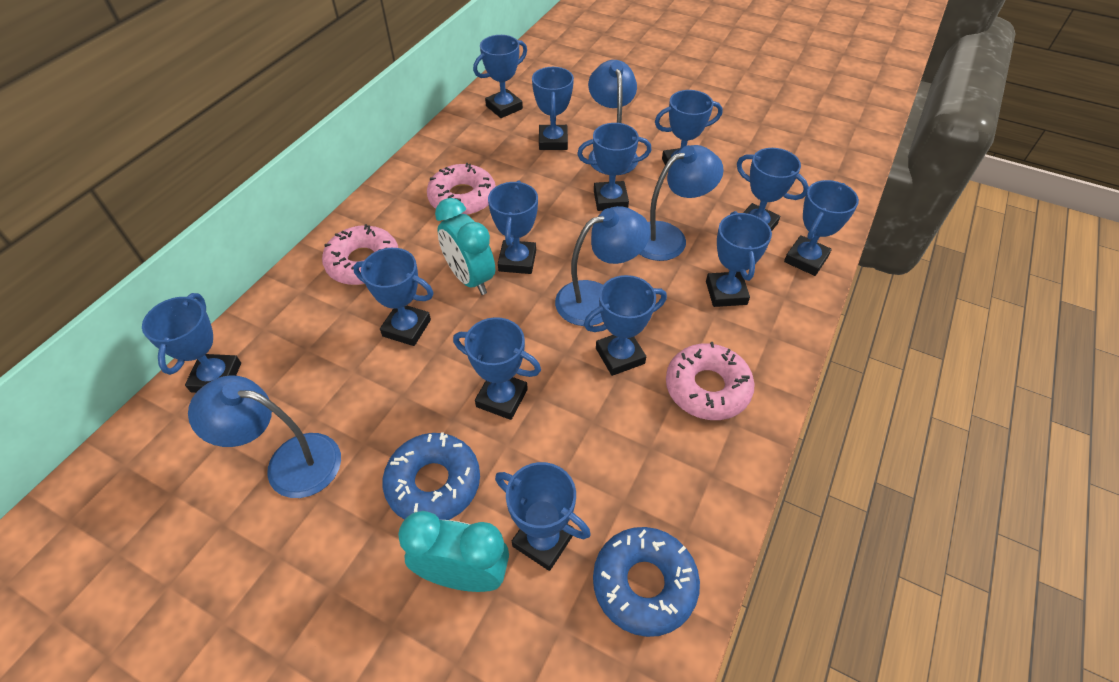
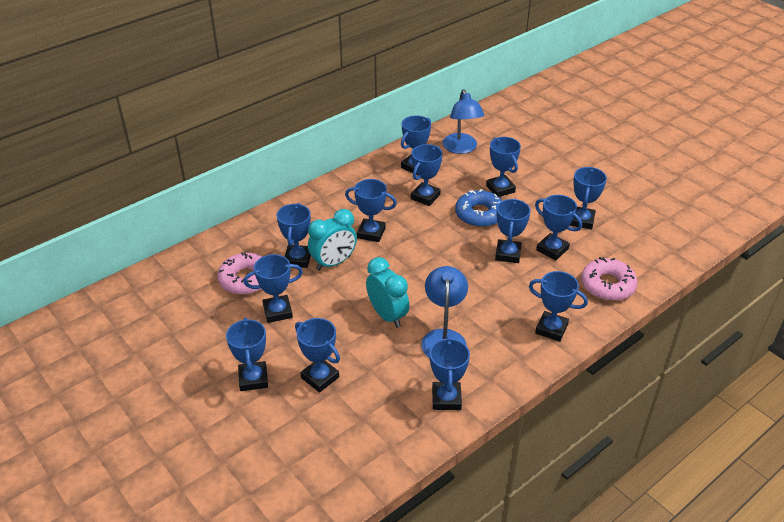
blue donut: 2 -> 1
blue lamp: 4 -> 2
pink donut: 3 -> 2

